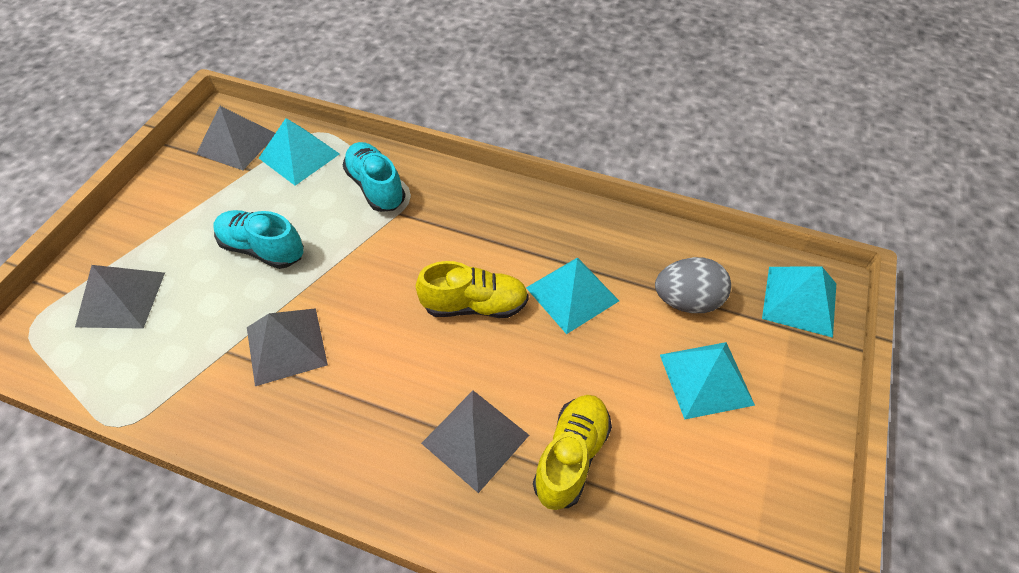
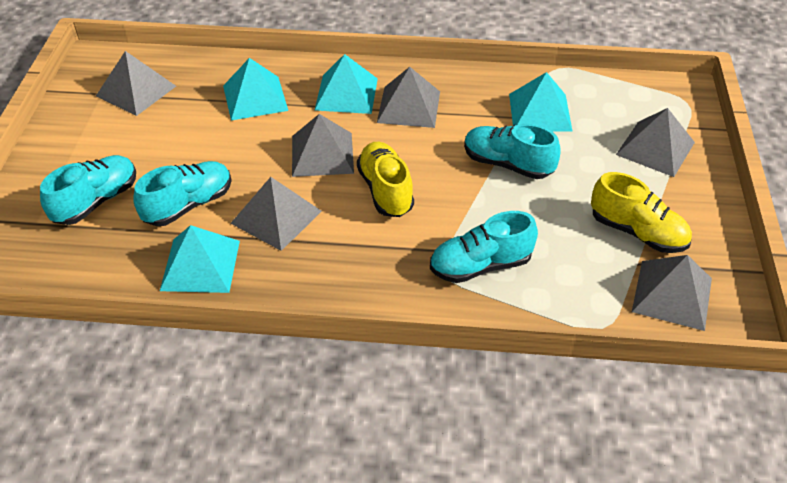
grey egg: 1 -> 0
grey pyramid: 4 -> 6
turquoise shoe: 2 -> 4

